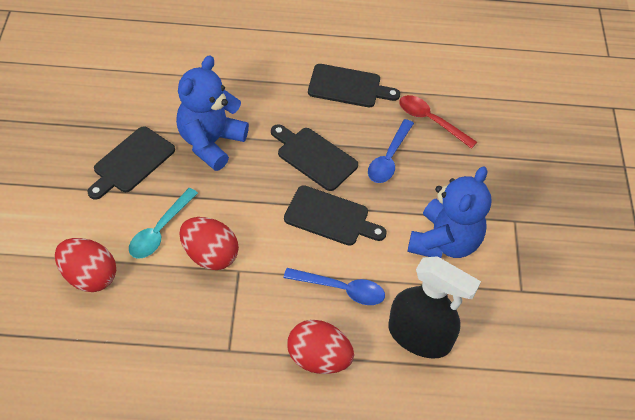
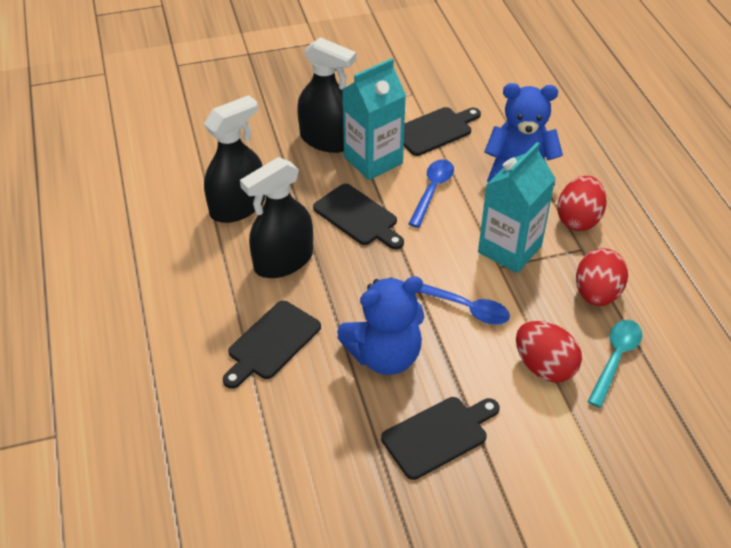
black spray bottle: 1 -> 3
red spoon: 1 -> 0
turquoise carton: 0 -> 2

